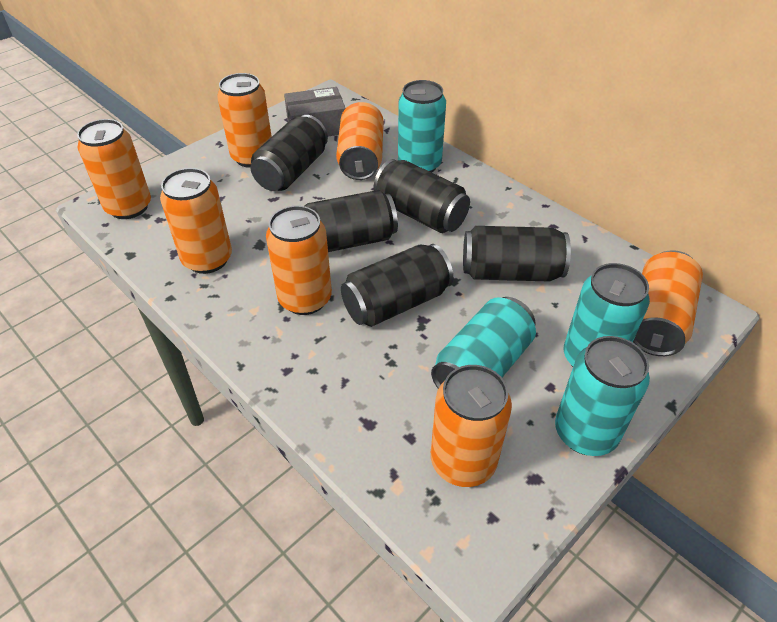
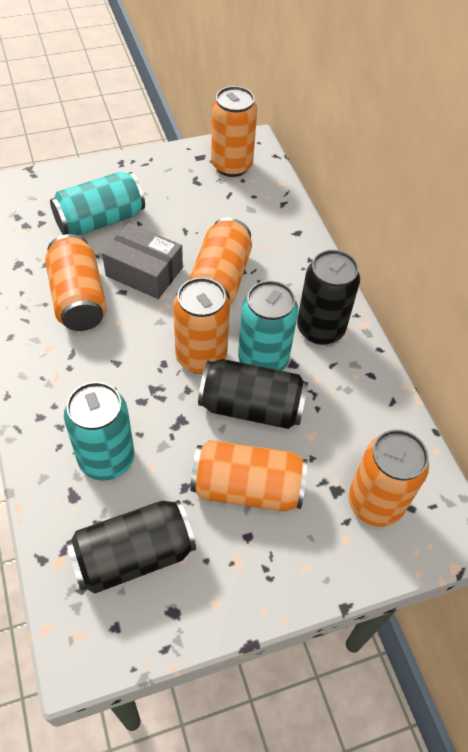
black can: 5 -> 3
orange can: 7 -> 6
turquoise can: 4 -> 3

